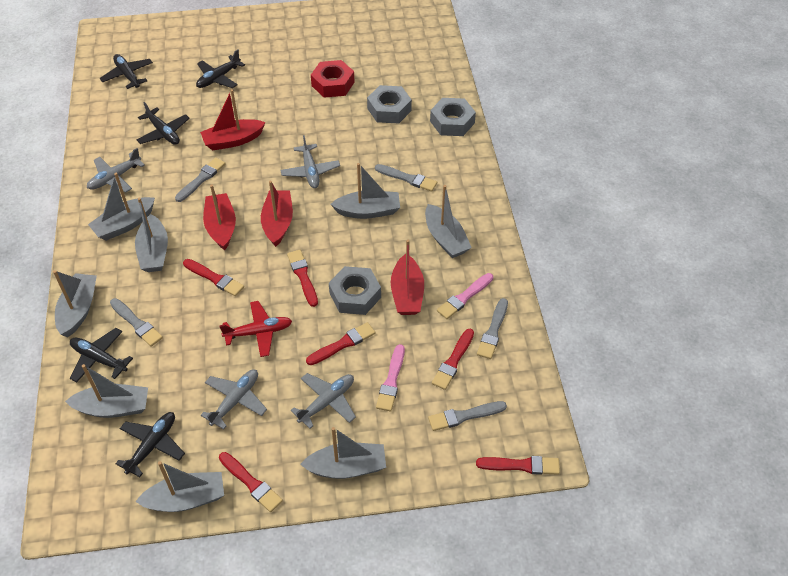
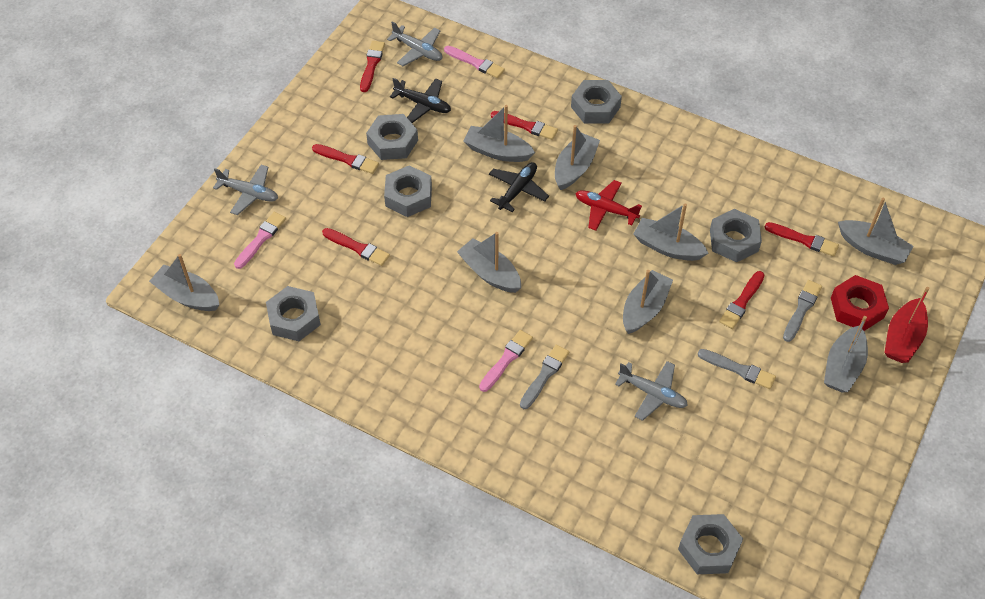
black plane: 5 -> 2
grey brush: 5 -> 3
grey nut: 3 -> 6
grey plane: 4 -> 3
pink brush: 2 -> 3
red boat: 4 -> 1

